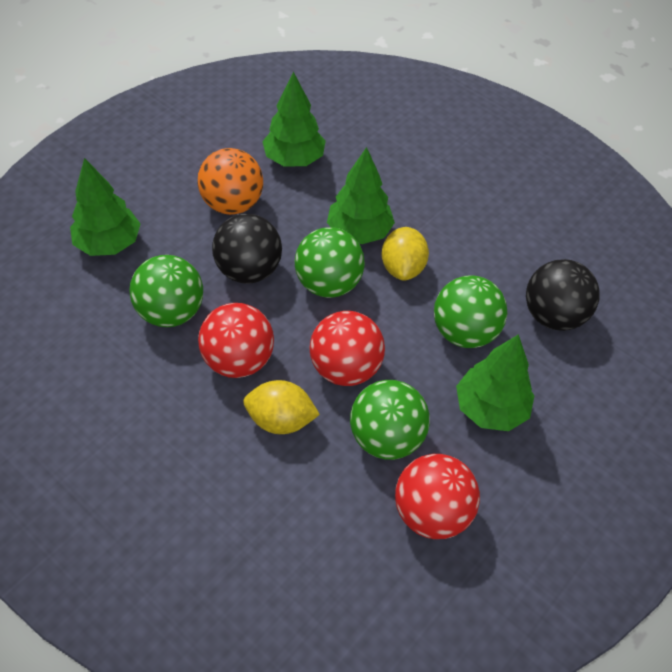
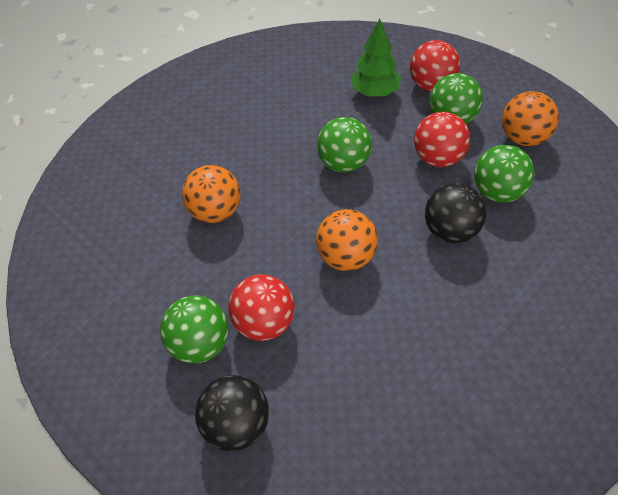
green tree: 4 -> 1
orange ball: 1 -> 3
yellow lemon: 2 -> 0

